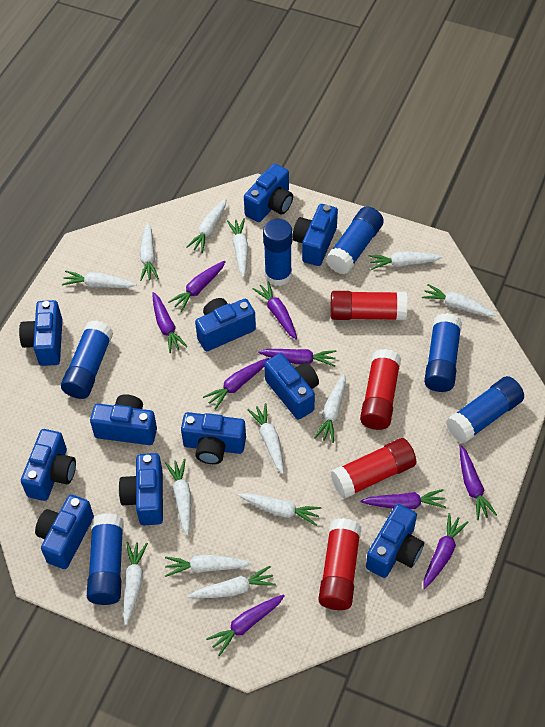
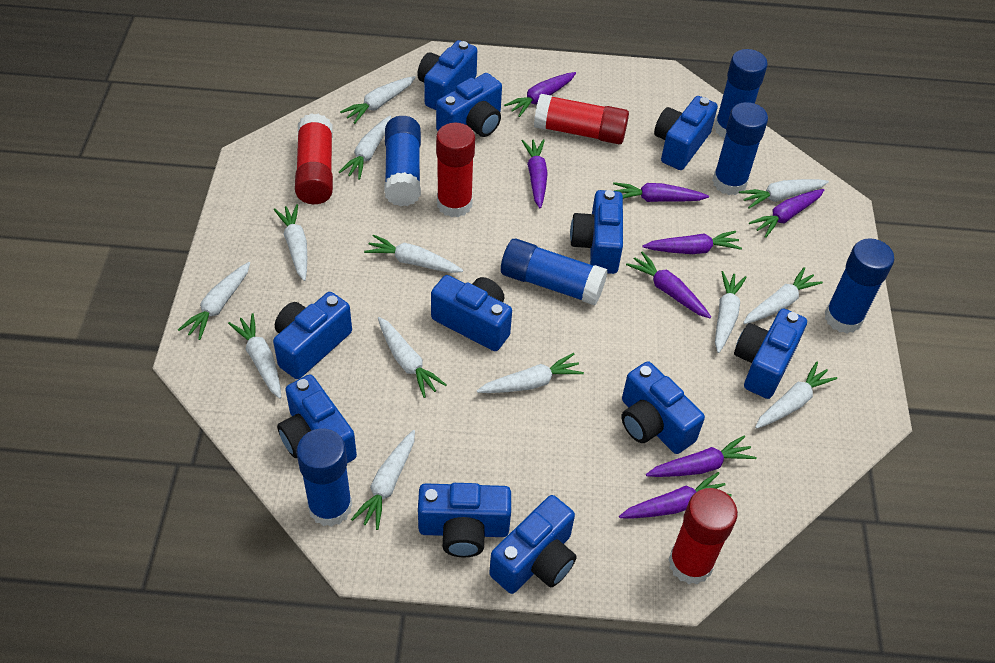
purple carrot: 9 -> 8

